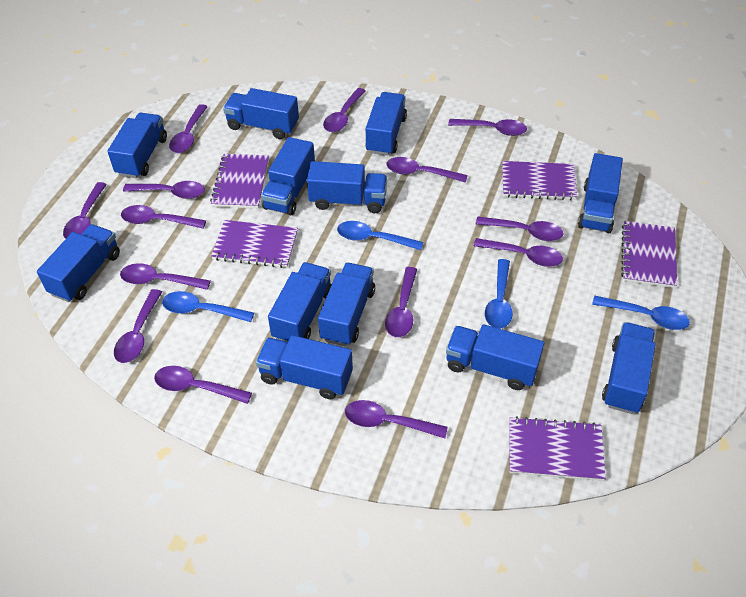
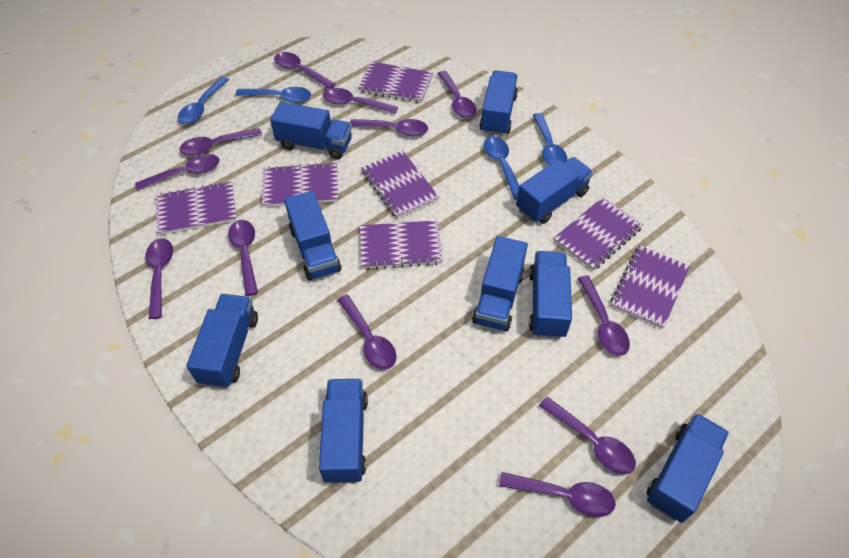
blue truck: 12 -> 9
purple notebook: 5 -> 7
purple spoon: 14 -> 12

